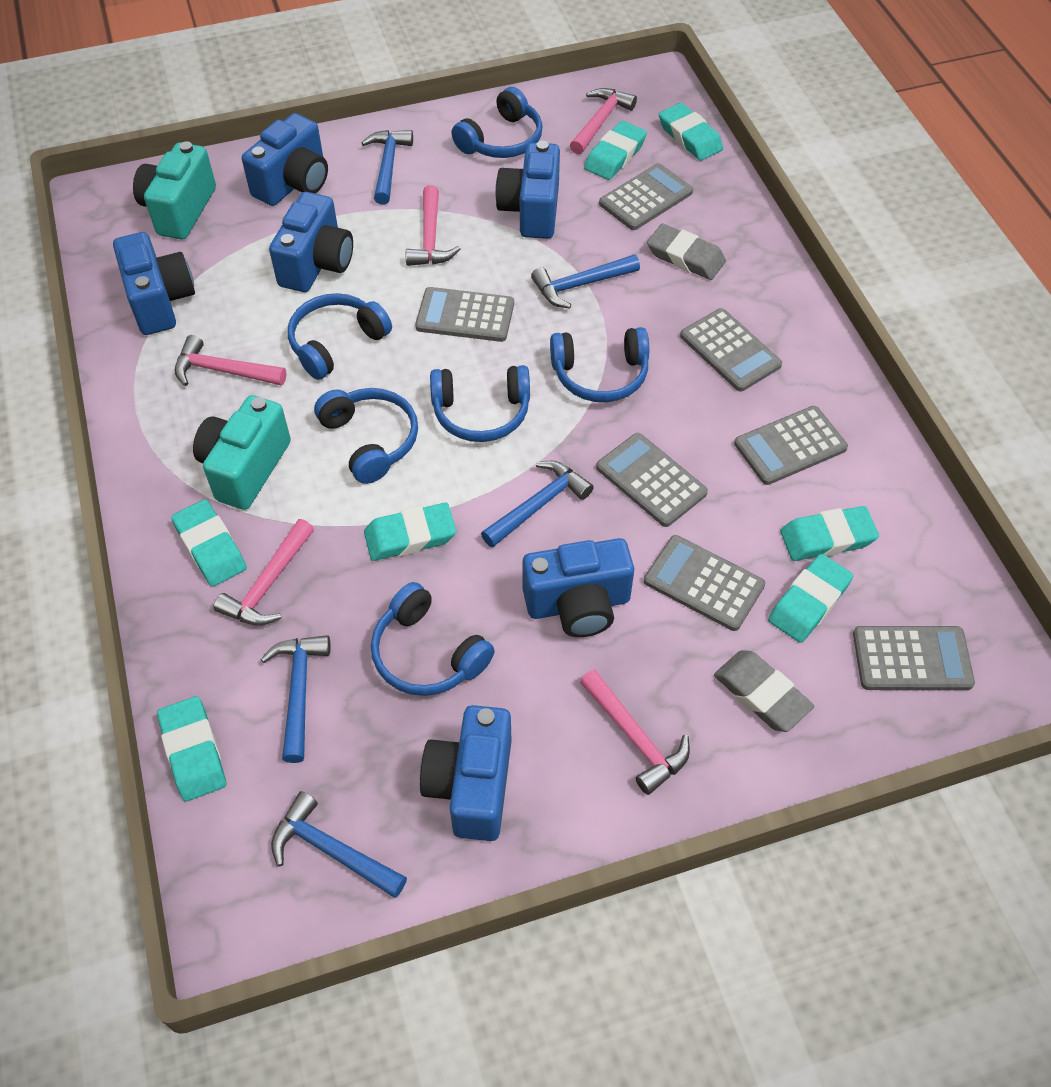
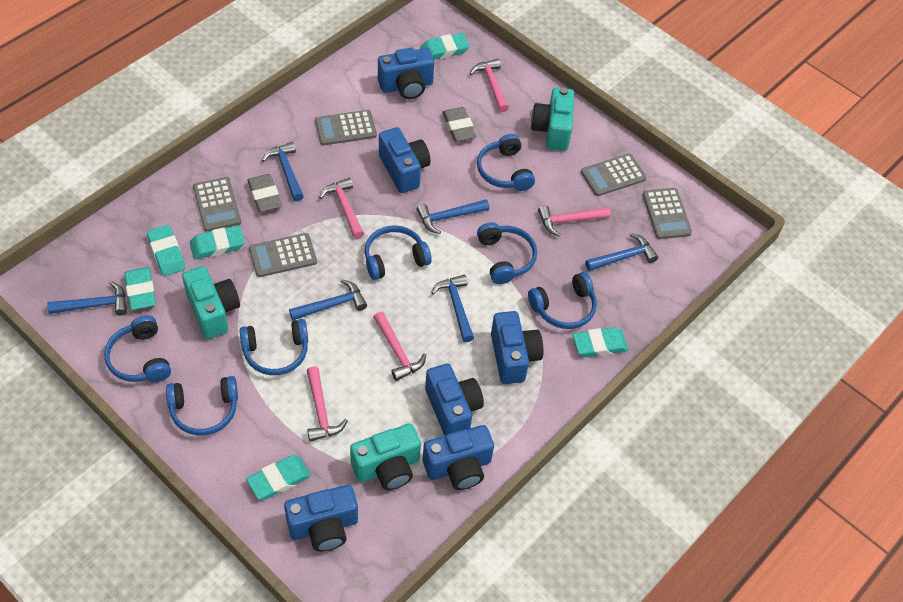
blue hammer: 5 -> 6
blue headphones: 6 -> 7
grey calculator: 7 -> 5
turquoise camera: 2 -> 3
turquoise eraser: 7 -> 6

